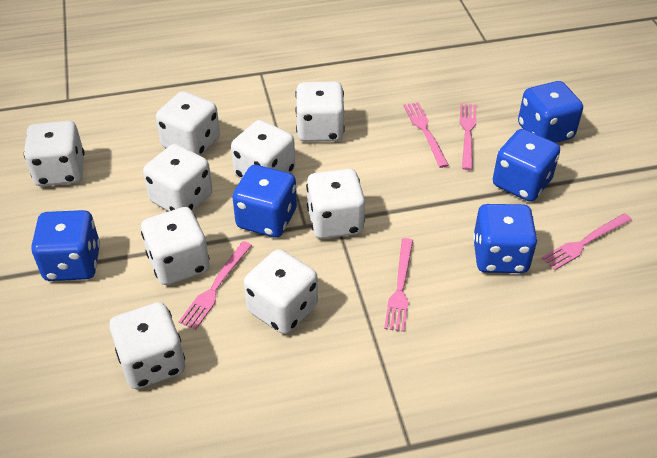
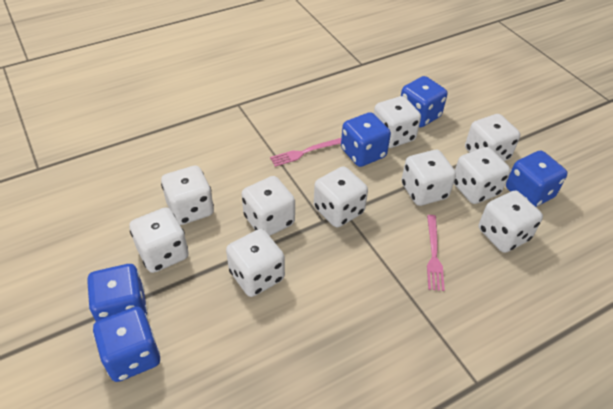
pink fork: 5 -> 2
white dice: 9 -> 10

